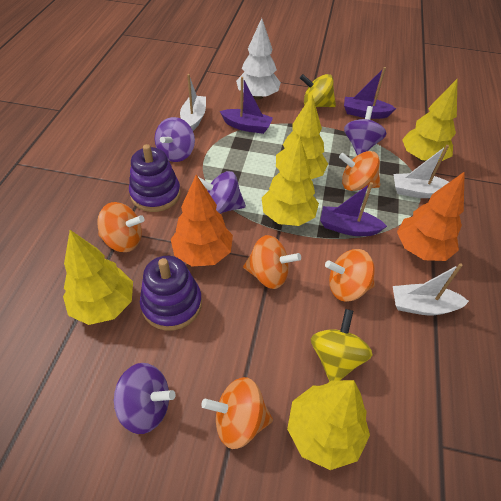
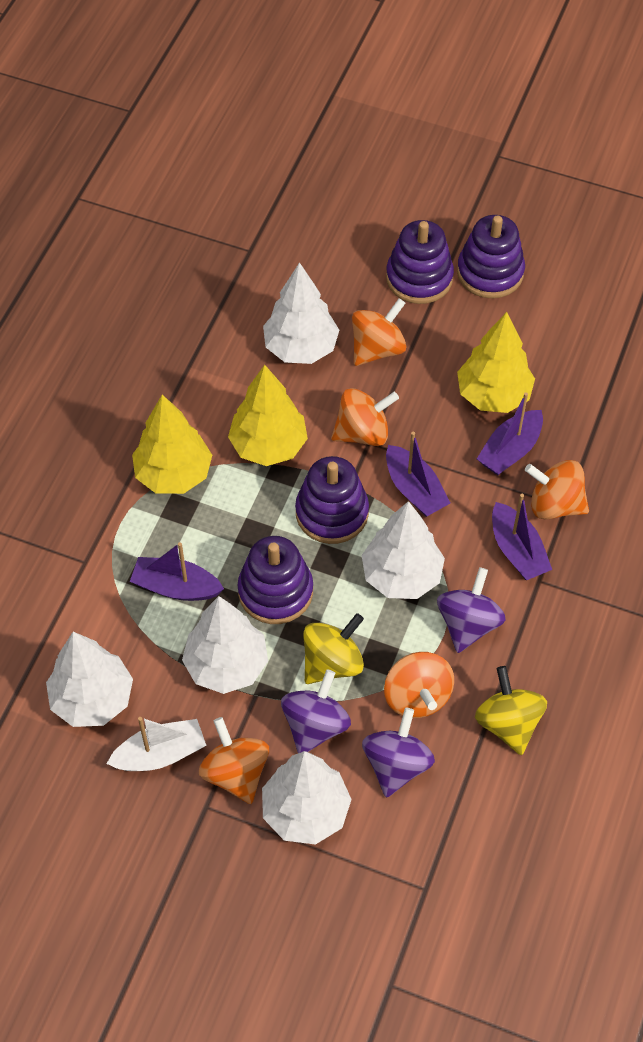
orange tree: 2 -> 0
purple boat: 3 -> 4
purple spinning top: 4 -> 3
purple stacking toy: 2 -> 4
white boat: 3 -> 1
white tree: 1 -> 5
yellow tree: 5 -> 3

